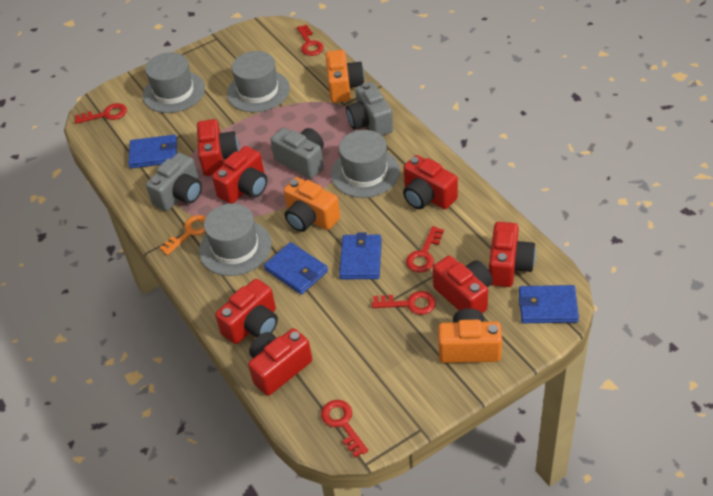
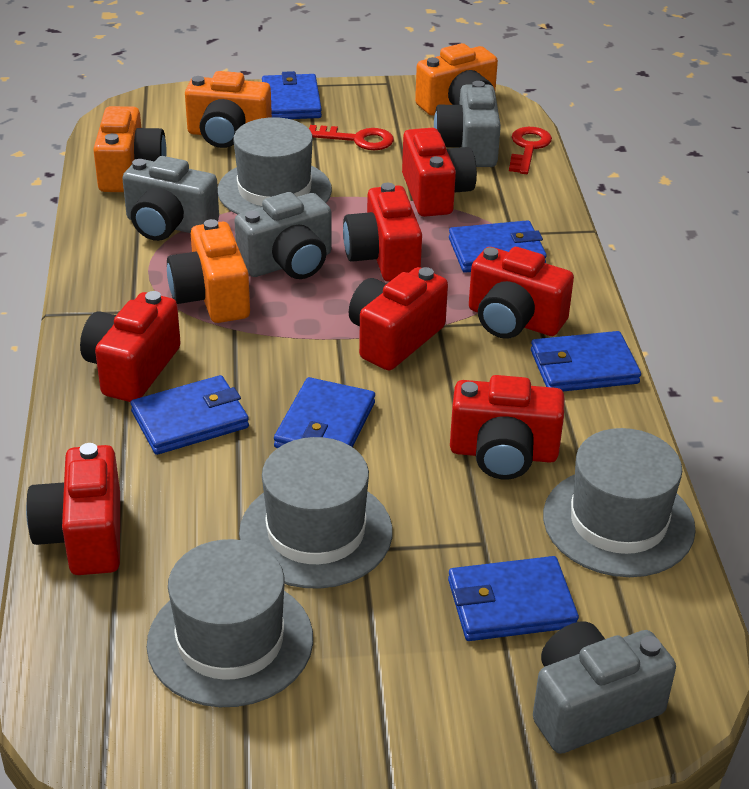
blue wallet: 4 -> 6
grey camera: 3 -> 4
orange camera: 3 -> 4
orange key: 1 -> 0
red key: 5 -> 2

